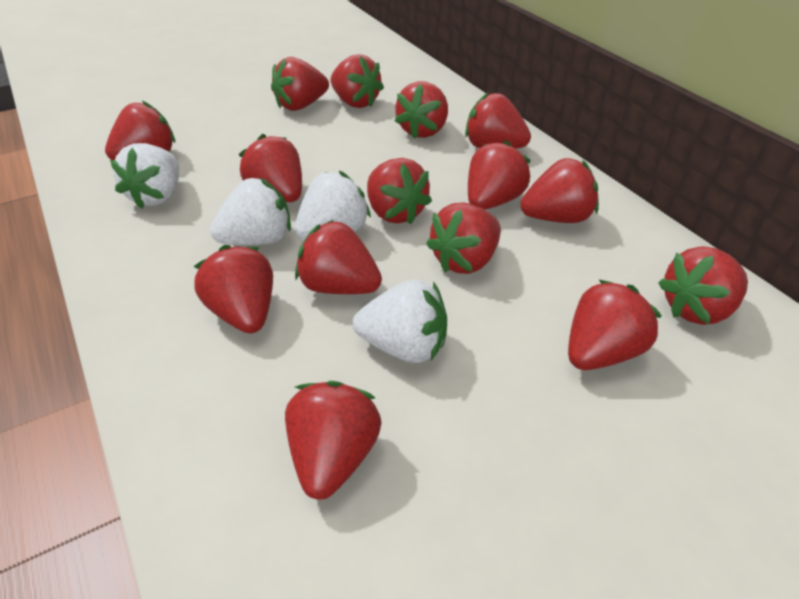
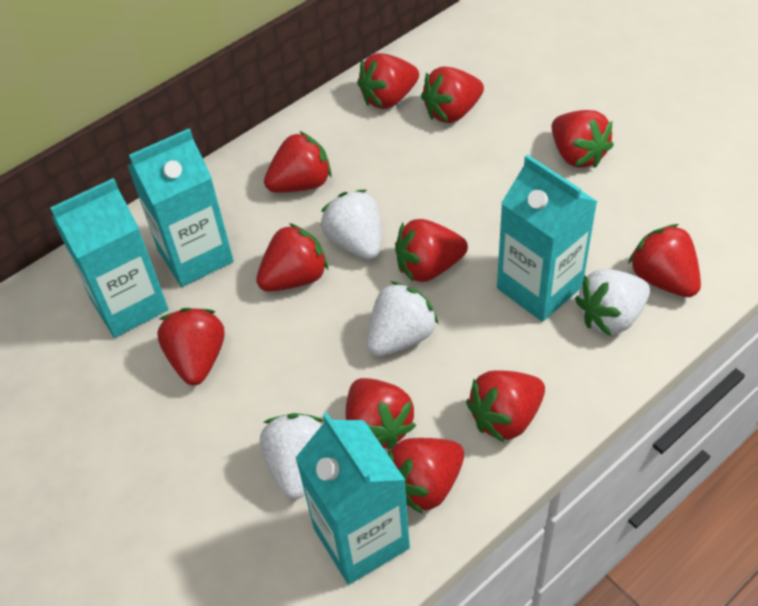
red strawberry: 15 -> 11
turquoise carton: 0 -> 4

